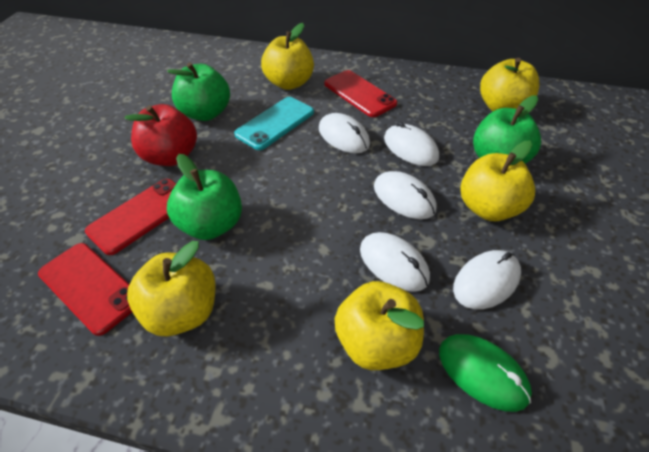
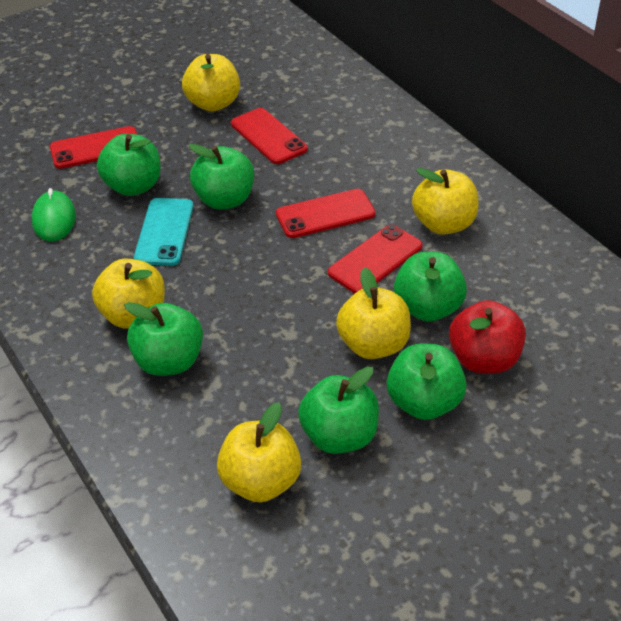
green apple: 3 -> 6
red phone: 3 -> 4
white mouse: 5 -> 0

